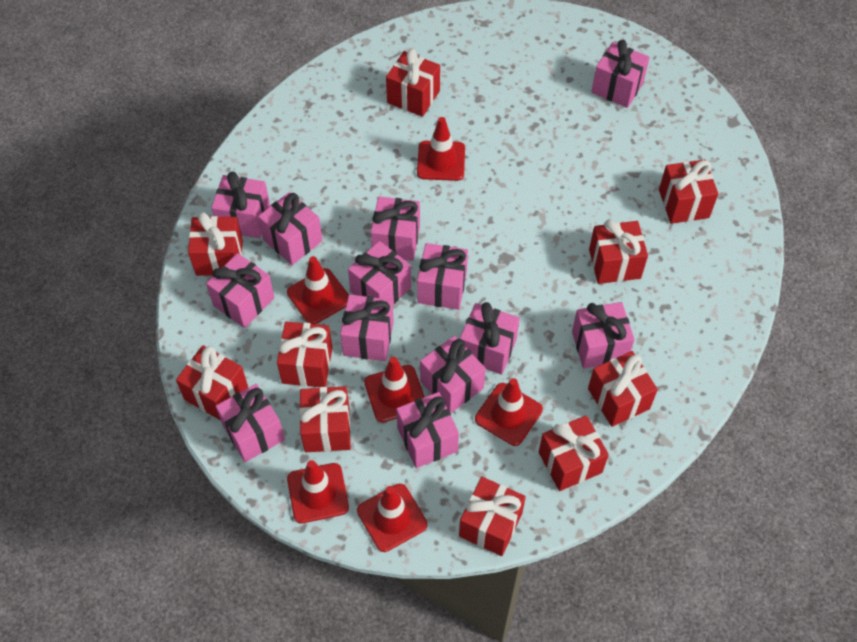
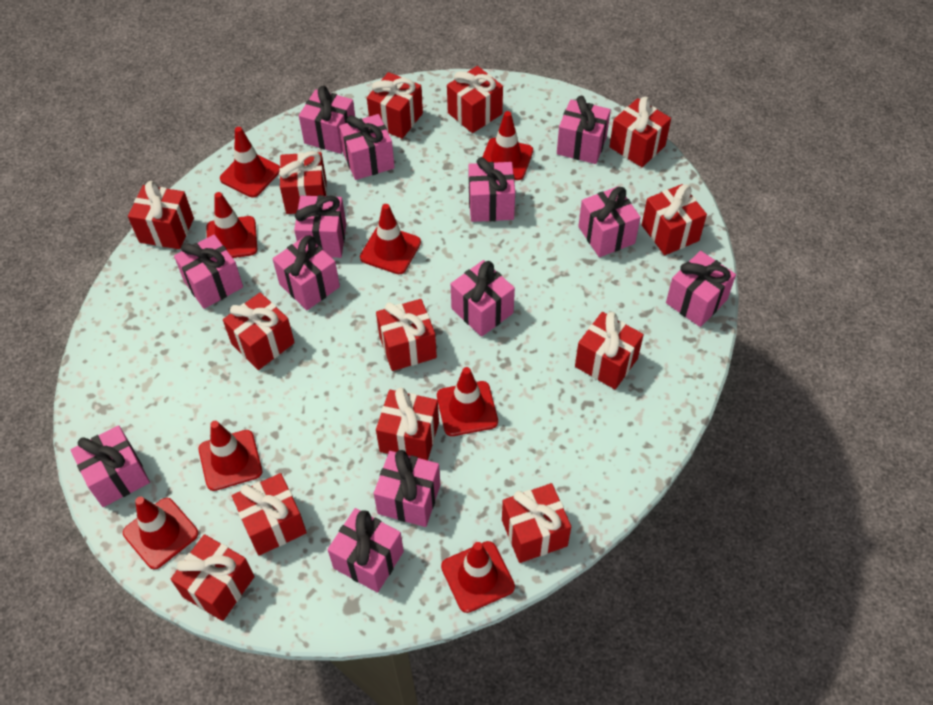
red gift: 10 -> 13
red traffic cone: 6 -> 8

